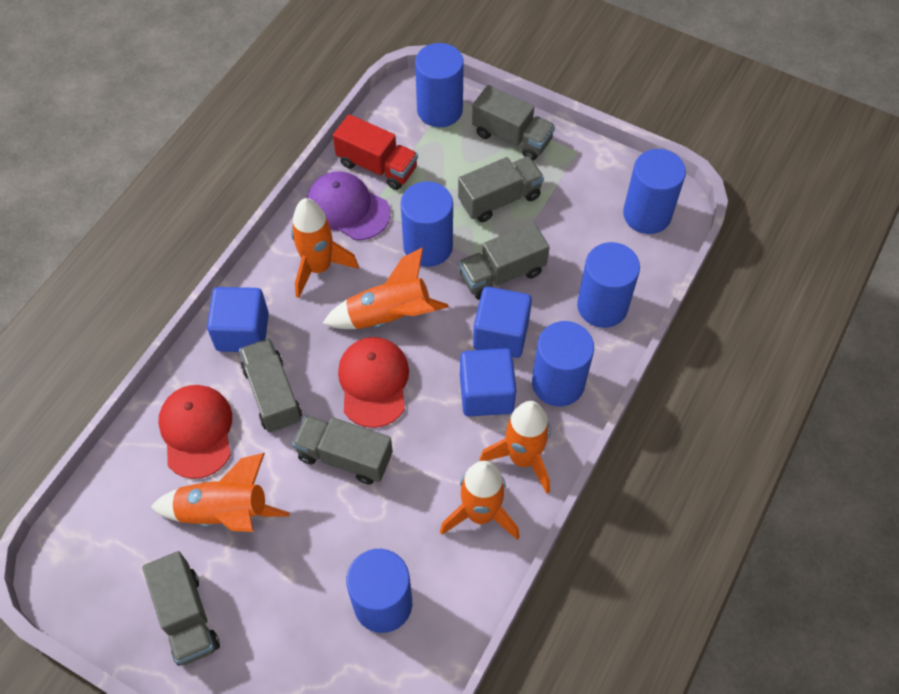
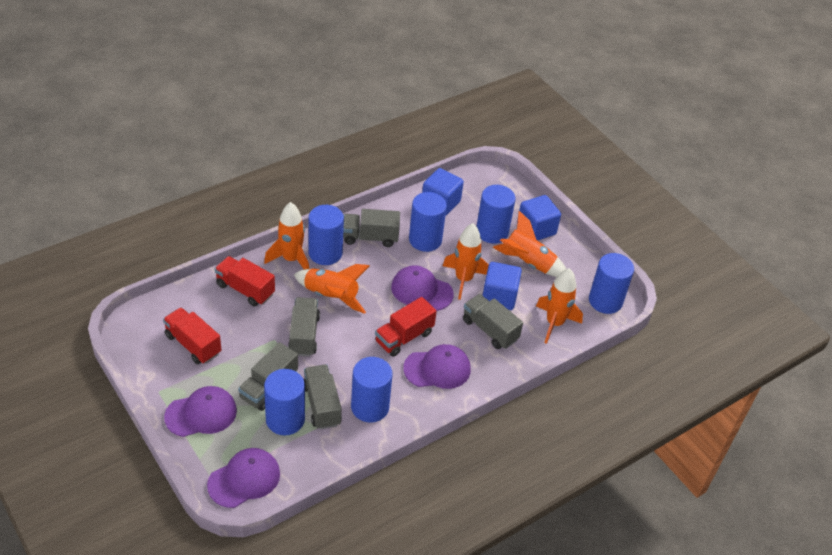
grey truck: 6 -> 5
purple cap: 1 -> 4
red cap: 2 -> 0
red truck: 1 -> 3

